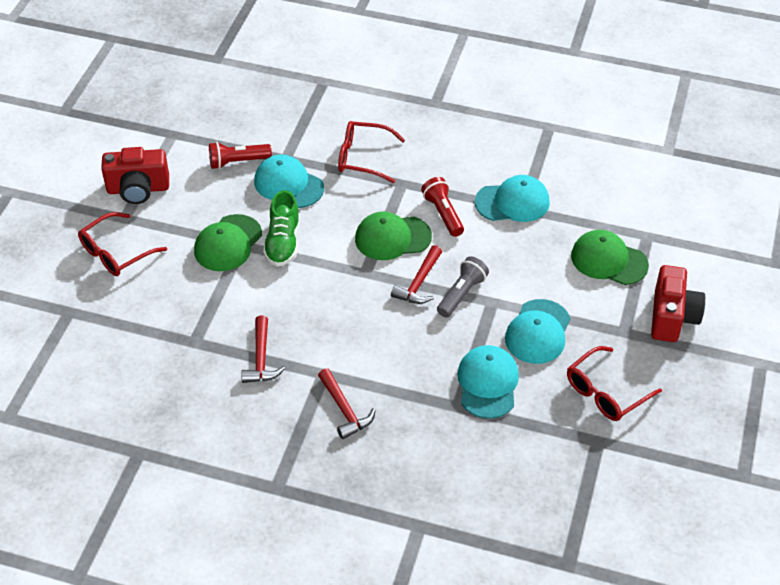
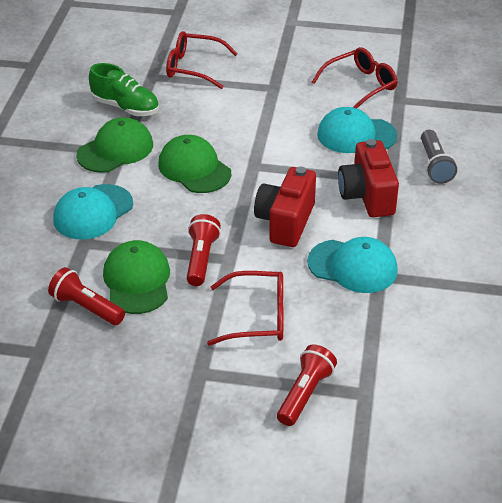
red flashlight: 2 -> 3
red hammer: 3 -> 0
turquoise cap: 4 -> 3

